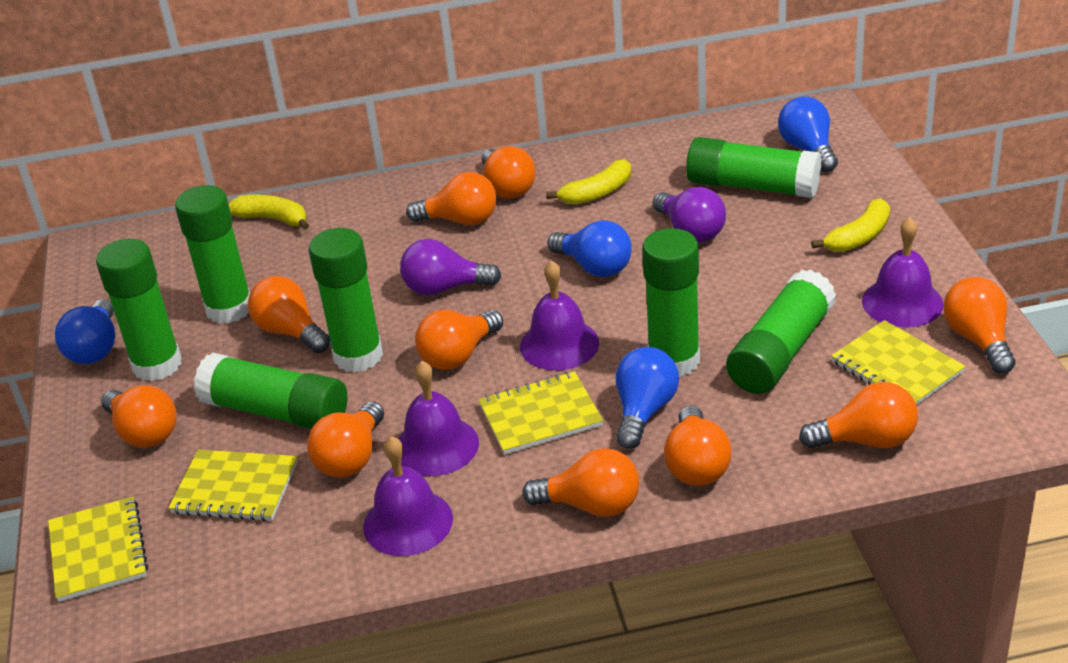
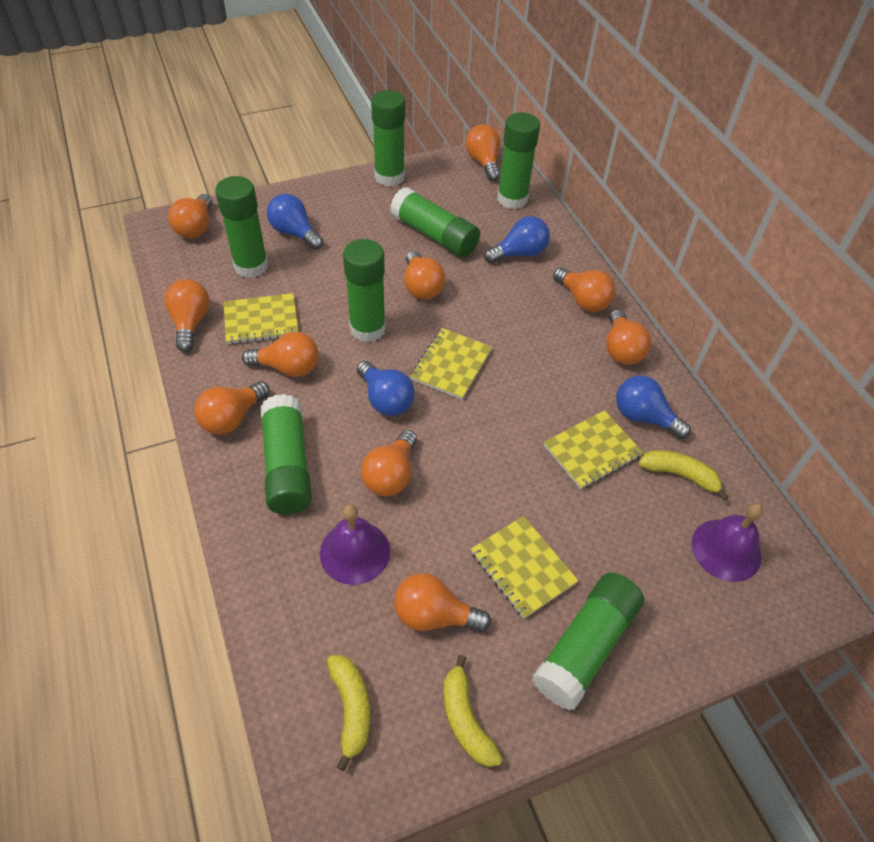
purple bell: 4 -> 2
purple light bulb: 2 -> 0

